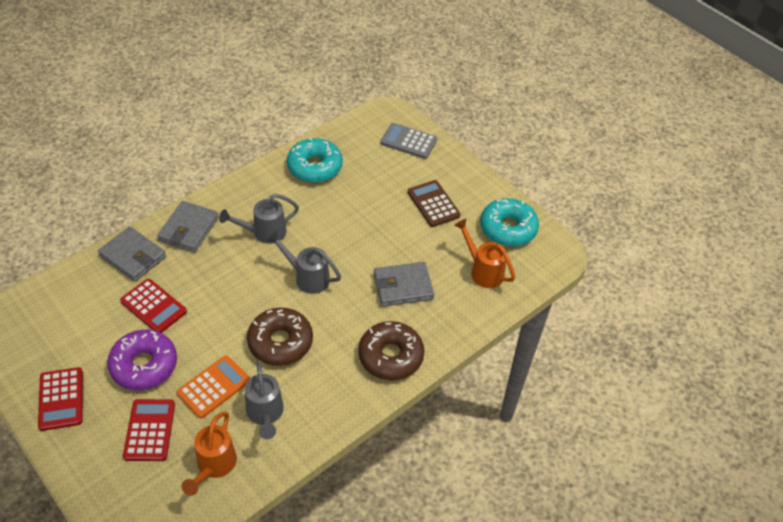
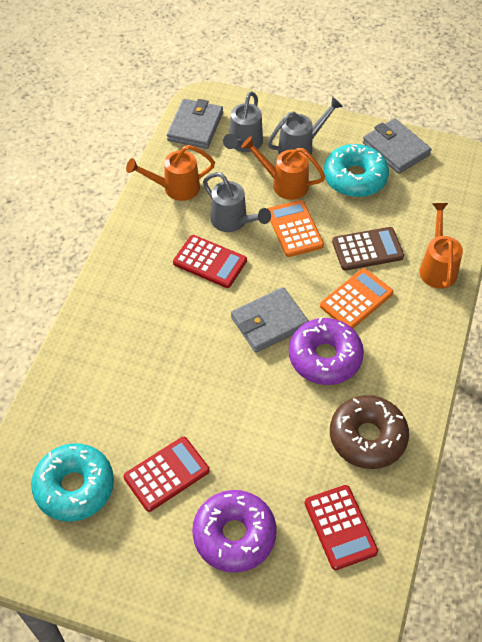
brown donut: 2 -> 1
grey calculator: 1 -> 0
orange calculator: 1 -> 2
orange watering can: 2 -> 3
purple donut: 1 -> 2

